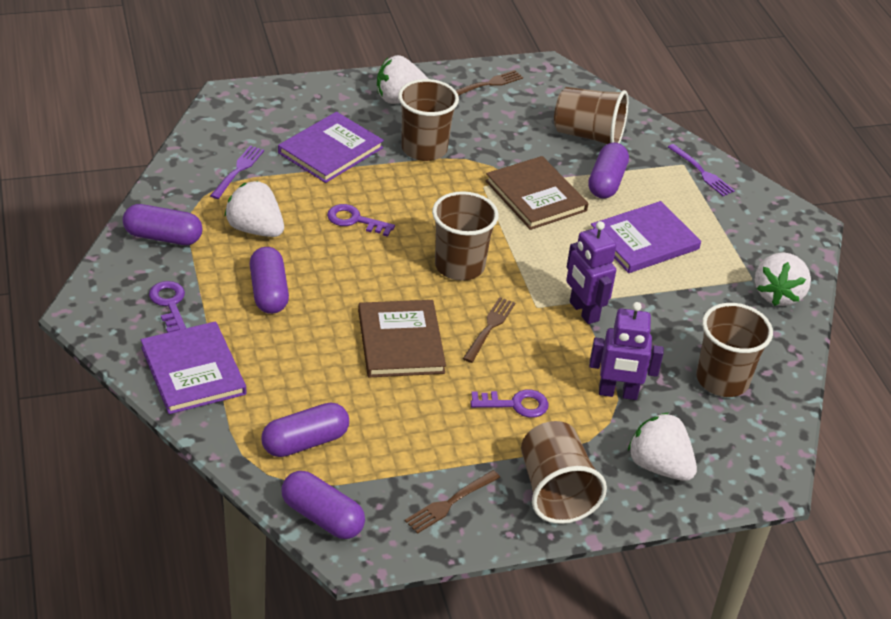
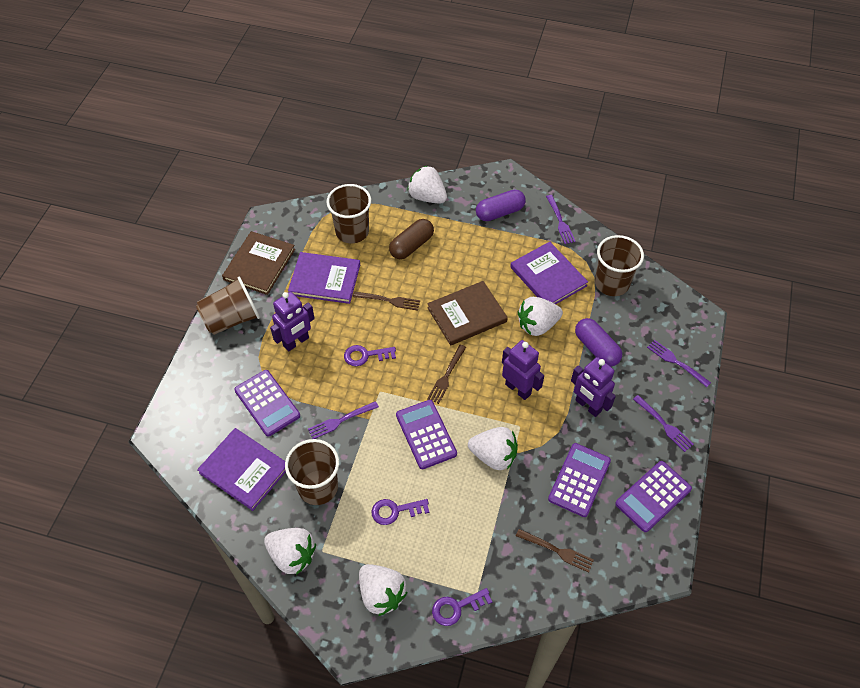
brown capsule: 0 -> 1
brown cup: 5 -> 4
purple calculator: 0 -> 4
purple capsule: 5 -> 2
purple fork: 2 -> 4
purple robot: 2 -> 3
white strawberry: 4 -> 5

